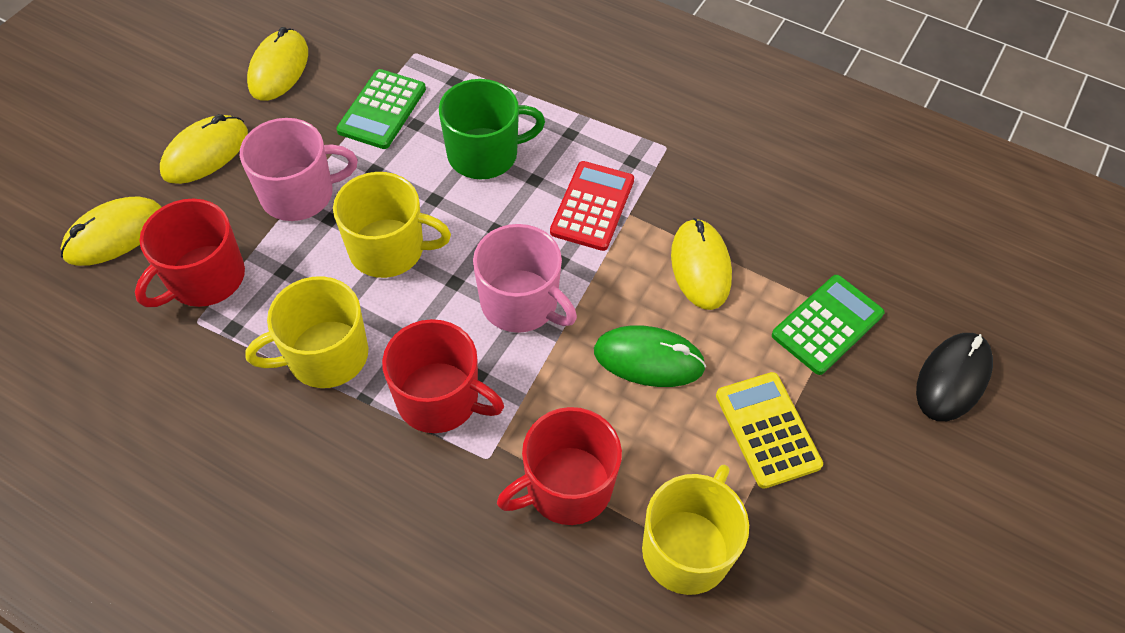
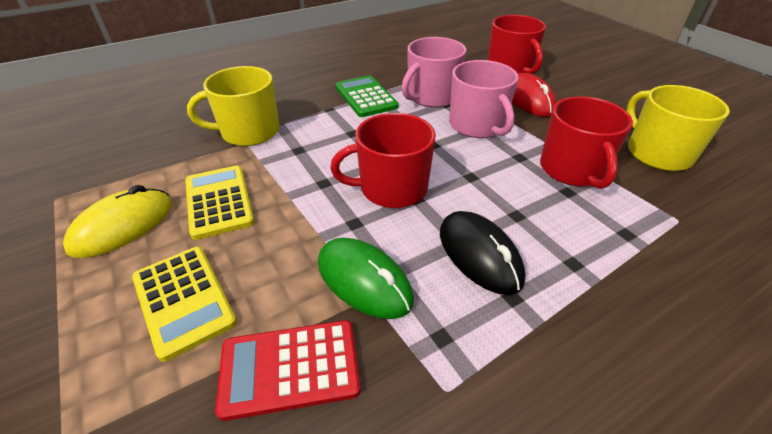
green calculator: 2 -> 1
green mug: 1 -> 0
red mouse: 0 -> 1
yellow calculator: 1 -> 2
yellow mouse: 4 -> 1
yellow mug: 3 -> 2

